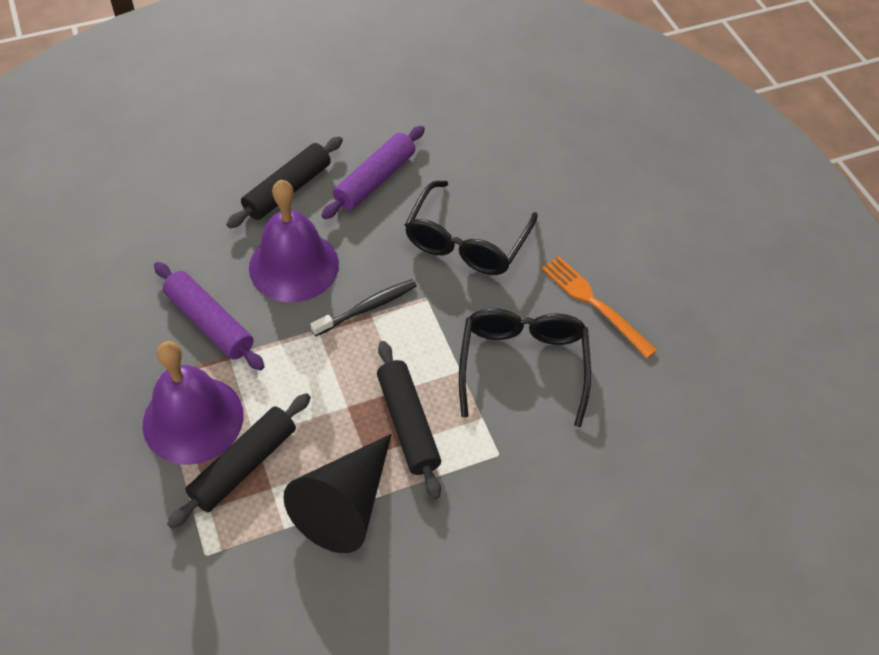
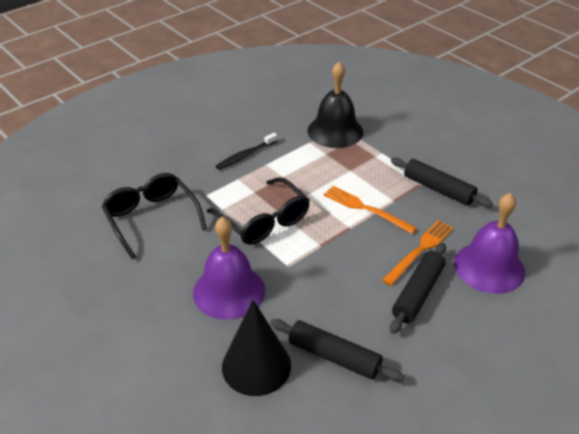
black bell: 0 -> 1
orange fork: 1 -> 2
purple rolling pin: 2 -> 0

